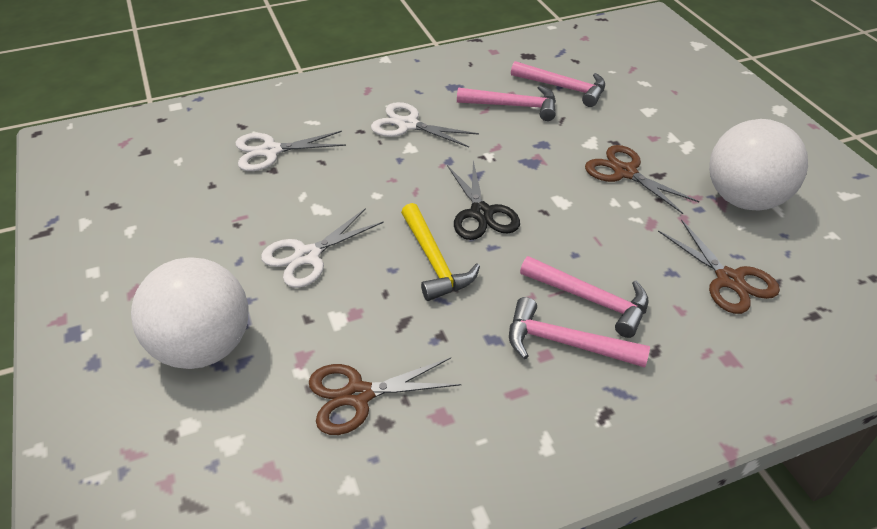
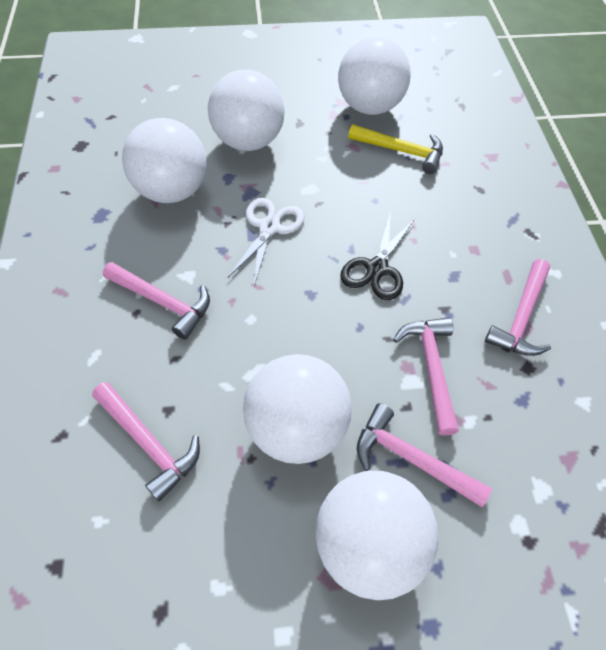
brown scissors: 3 -> 0
pink hammer: 4 -> 5
white ball: 2 -> 5
white scissors: 3 -> 1

